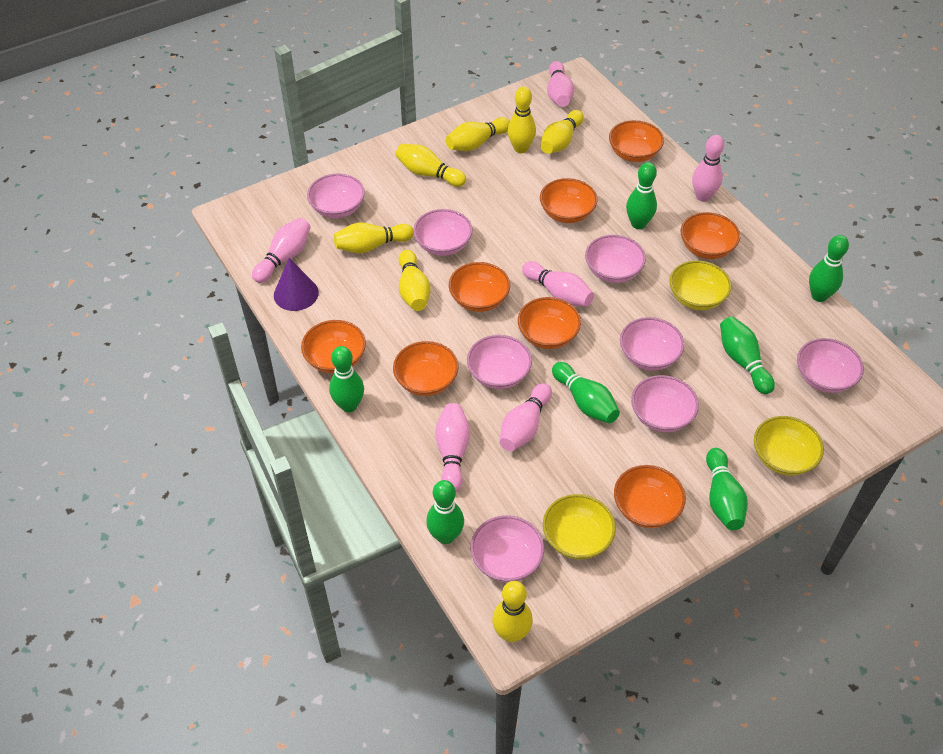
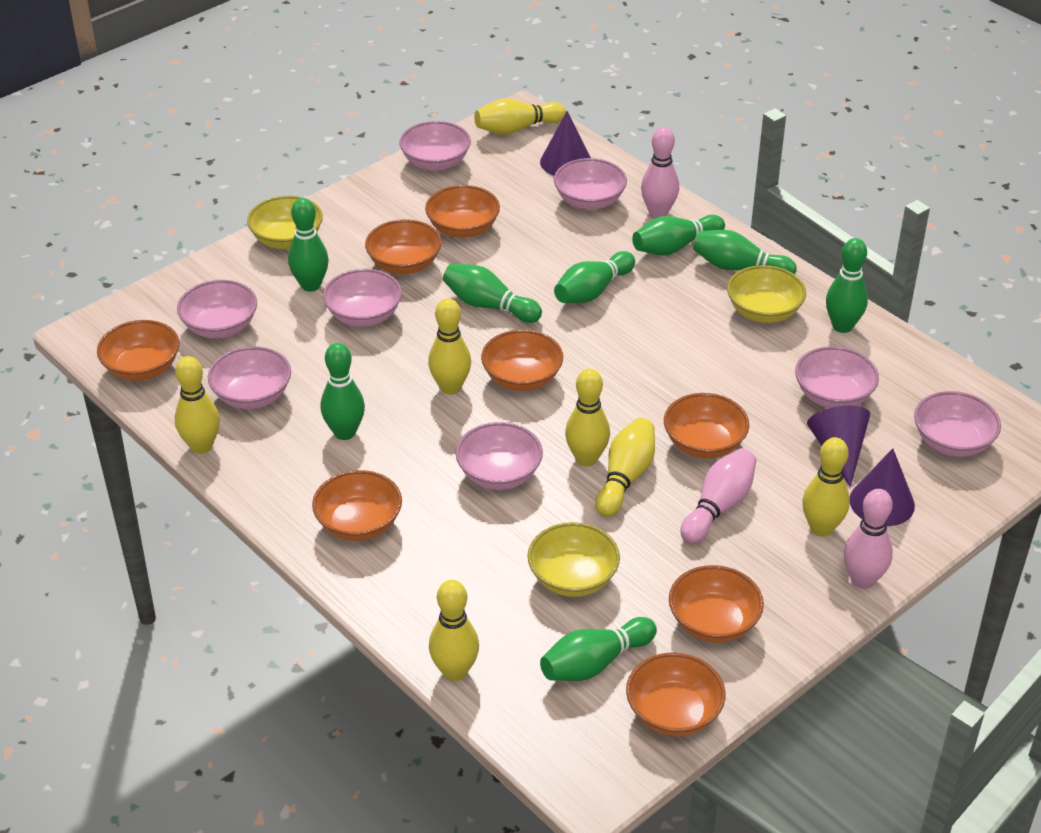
green bowling pin: 7 -> 8
pink bowling pin: 6 -> 3
purple cone: 1 -> 3

